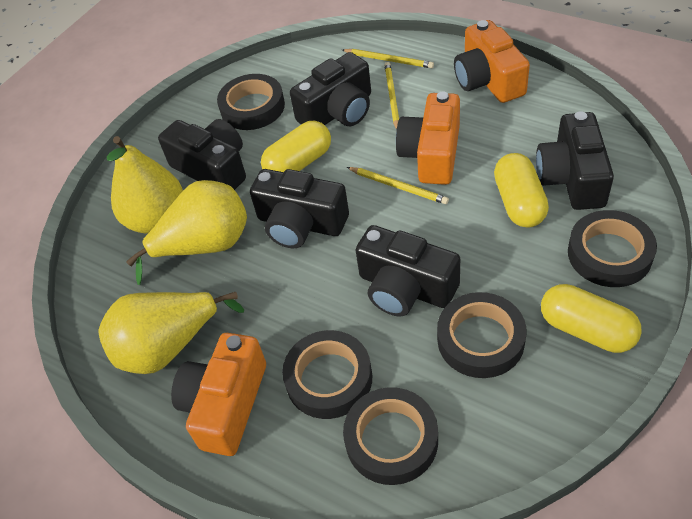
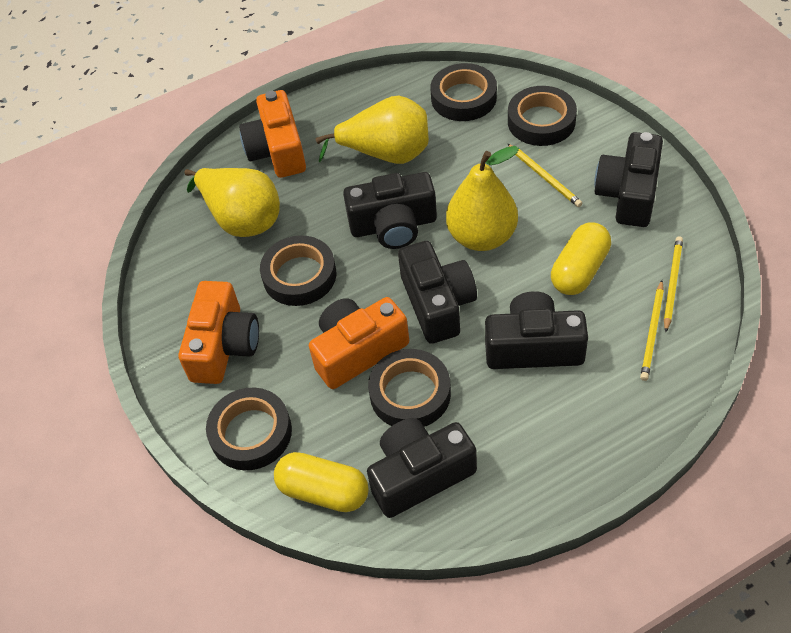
yellow capsule: 3 -> 2

